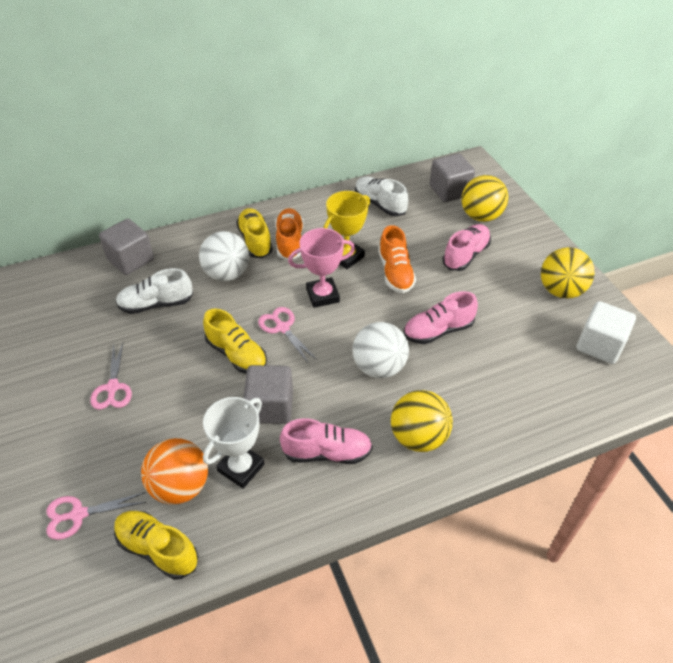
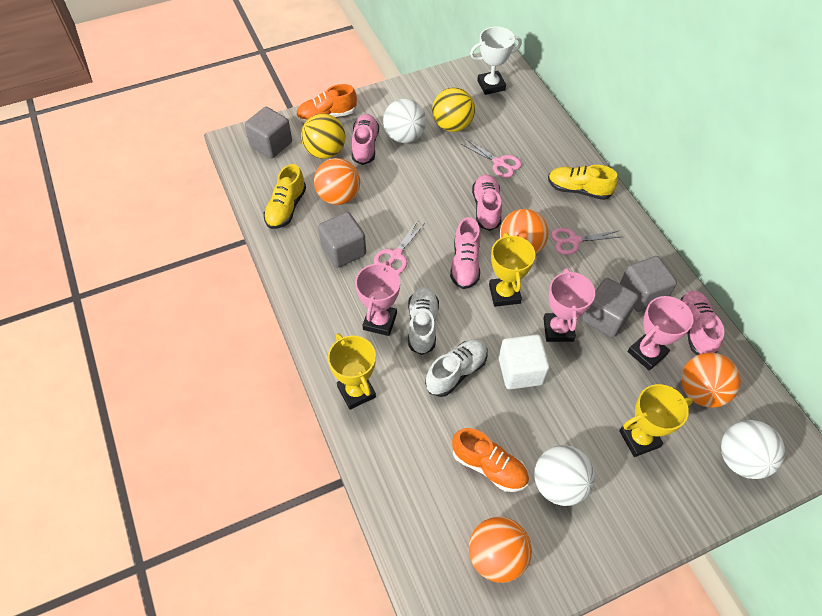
grey cube: 3 -> 4
orange ball: 1 -> 4
pink shoe: 3 -> 4
pink trophy: 1 -> 3
white ball: 2 -> 3
yellow ball: 3 -> 2
yellow shoe: 3 -> 2
yellow trophy: 1 -> 3

